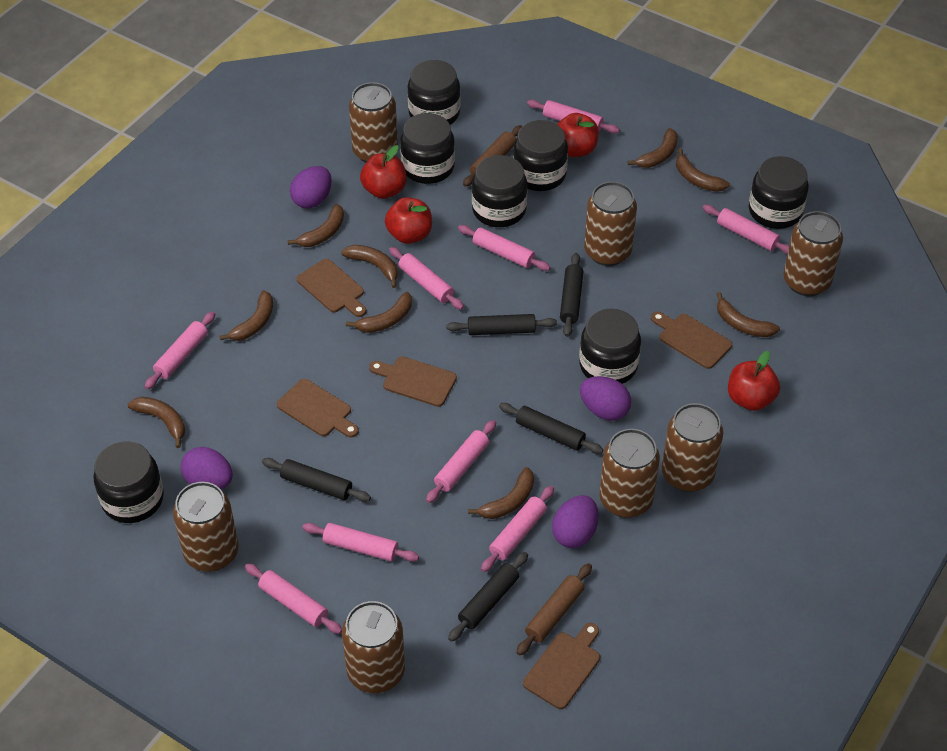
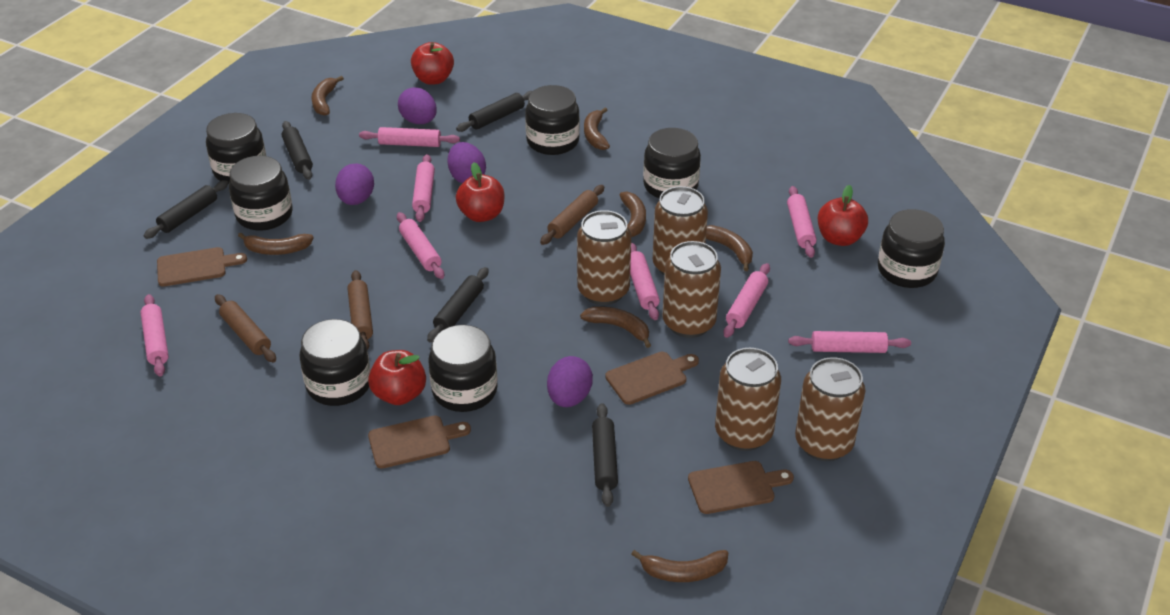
brown banana: 9 -> 7
brown can: 7 -> 5
brown cutting board: 5 -> 4
brown rolling pin: 2 -> 3
pink rolling pin: 9 -> 8

